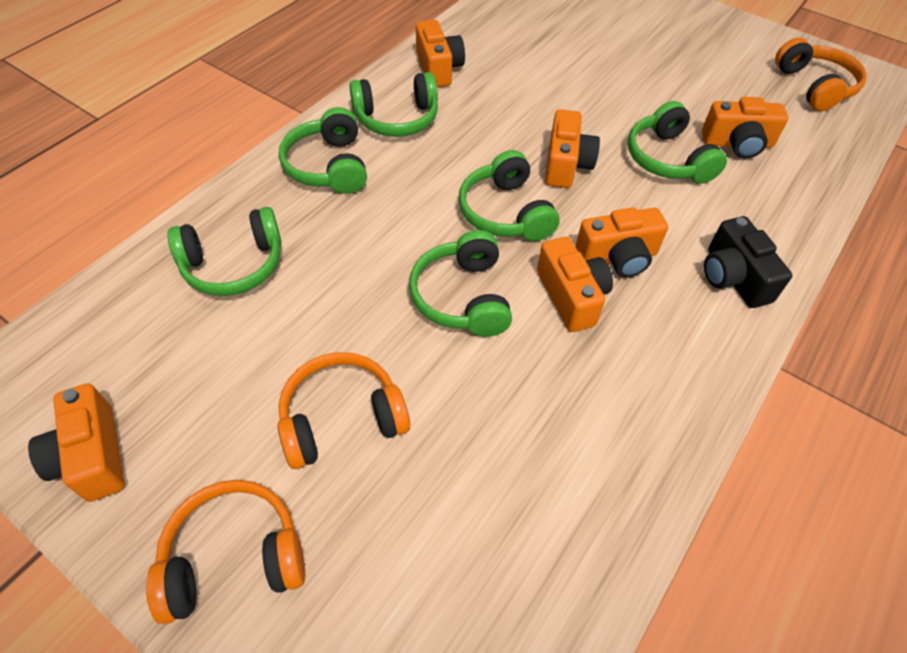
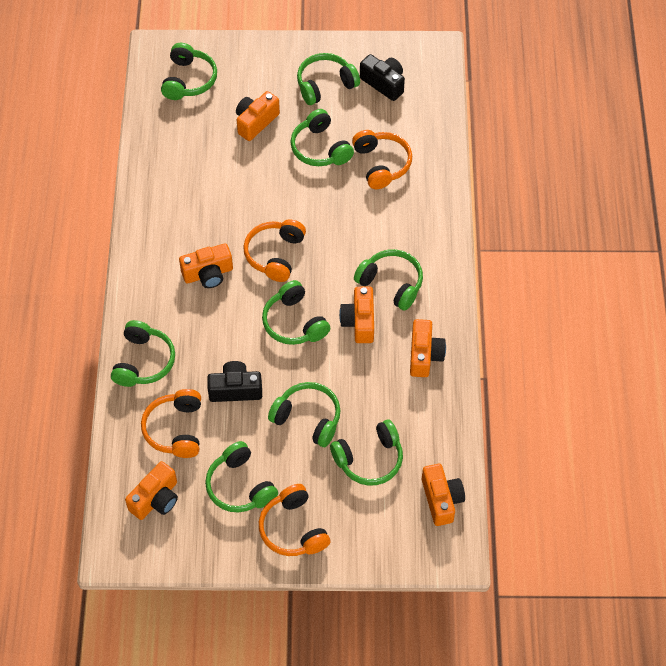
black camera: 1 -> 2
green headphones: 6 -> 9
orange headphones: 3 -> 4

